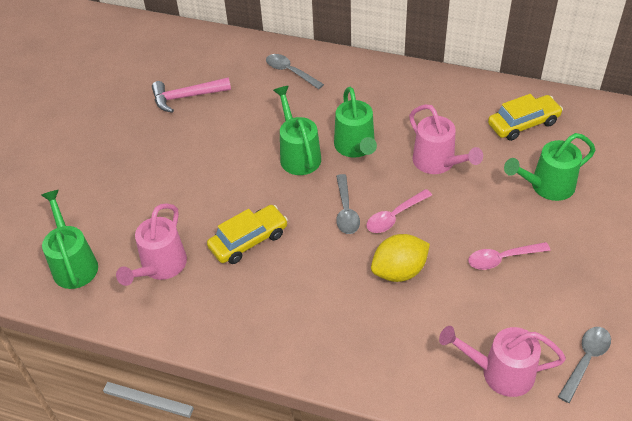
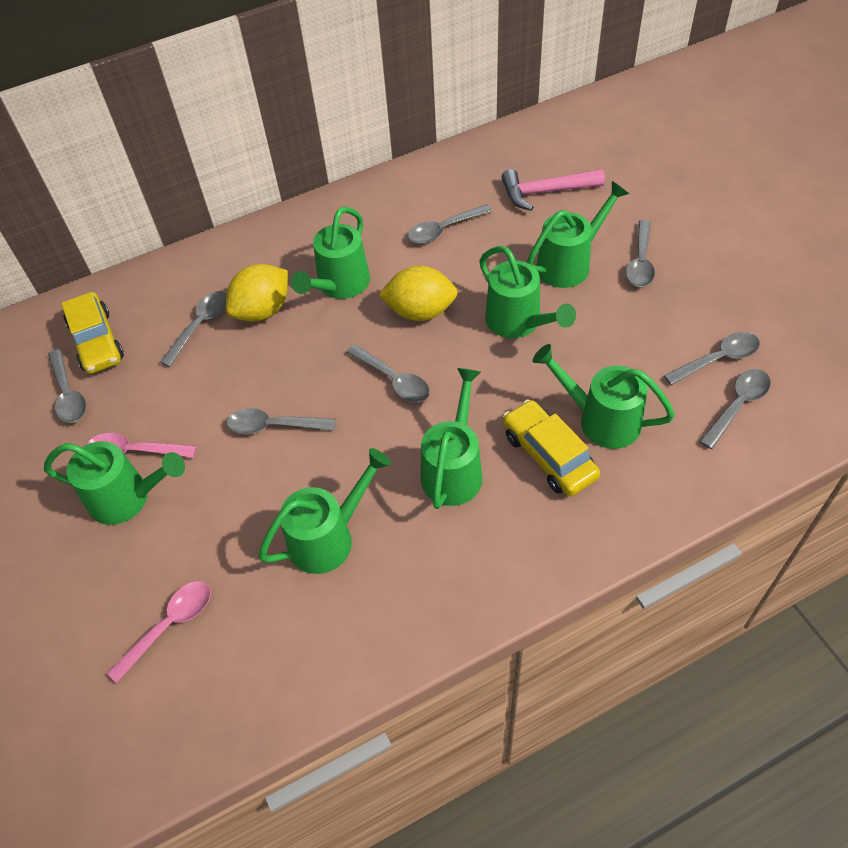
green watering can: 4 -> 7
grey spoon: 3 -> 8
pink watering can: 3 -> 0
yellow lemon: 1 -> 2

